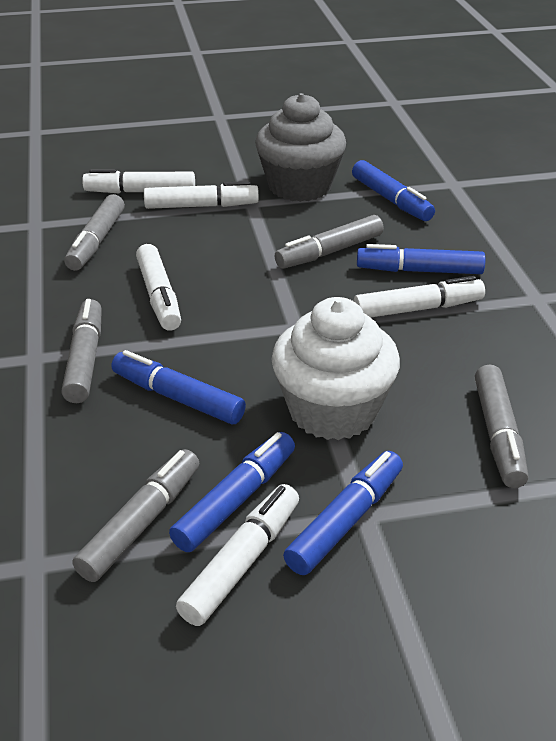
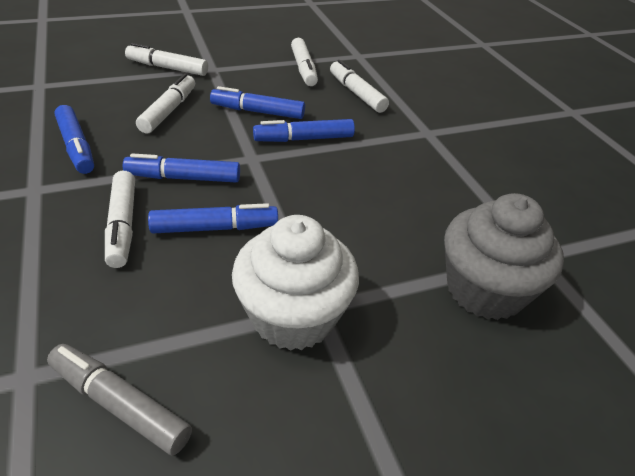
grey marker: 5 -> 1

